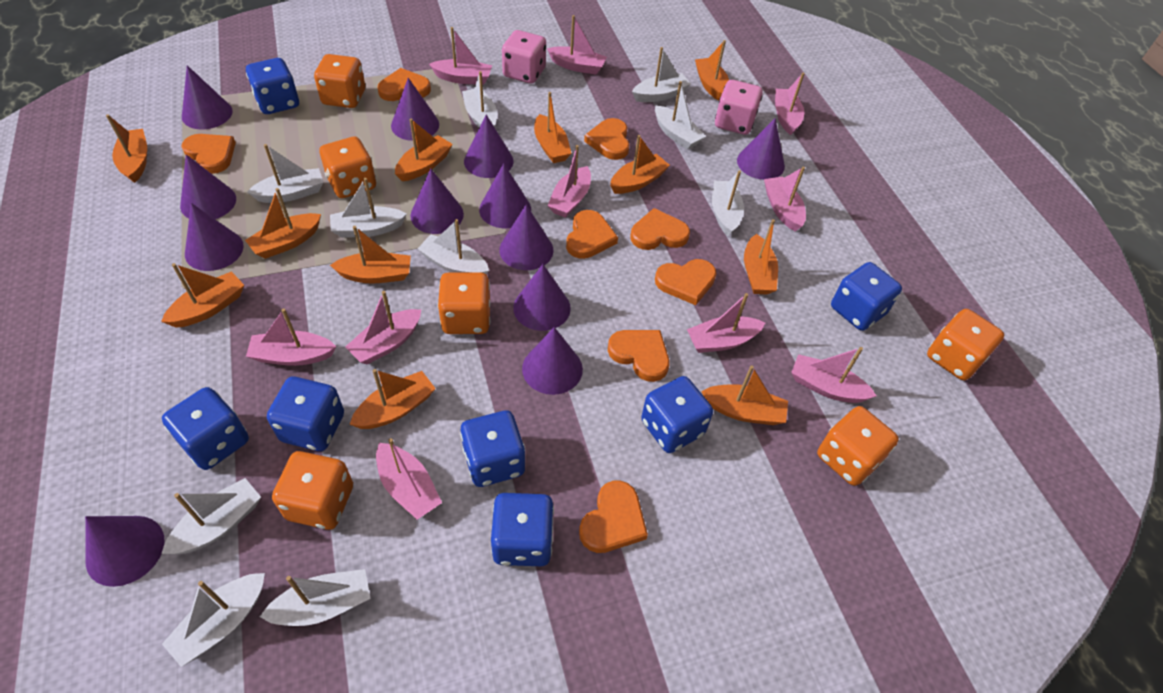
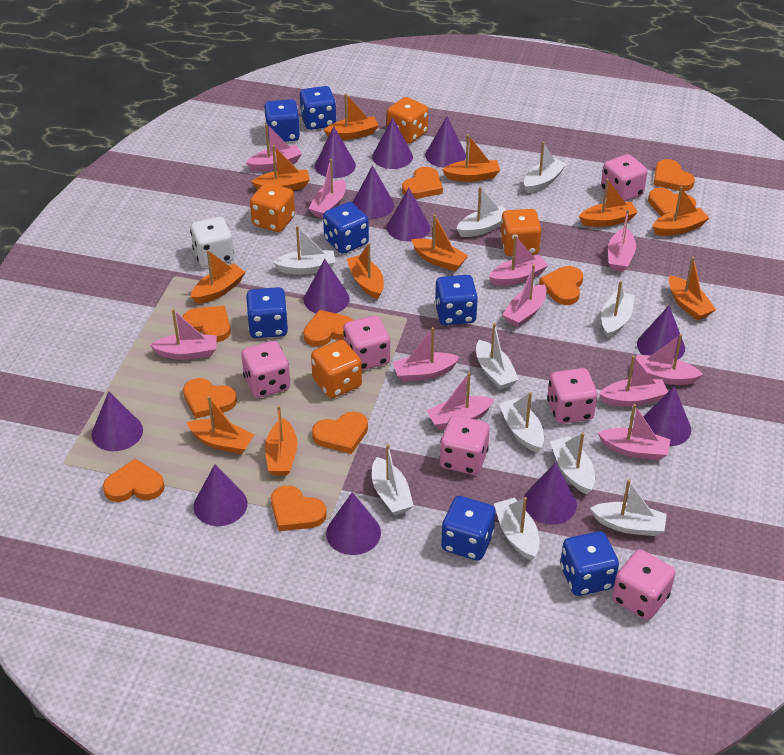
orange dice: 6 -> 4
orange heart: 8 -> 10
pink boat: 10 -> 11
pink dice: 2 -> 6
white dice: 0 -> 1

